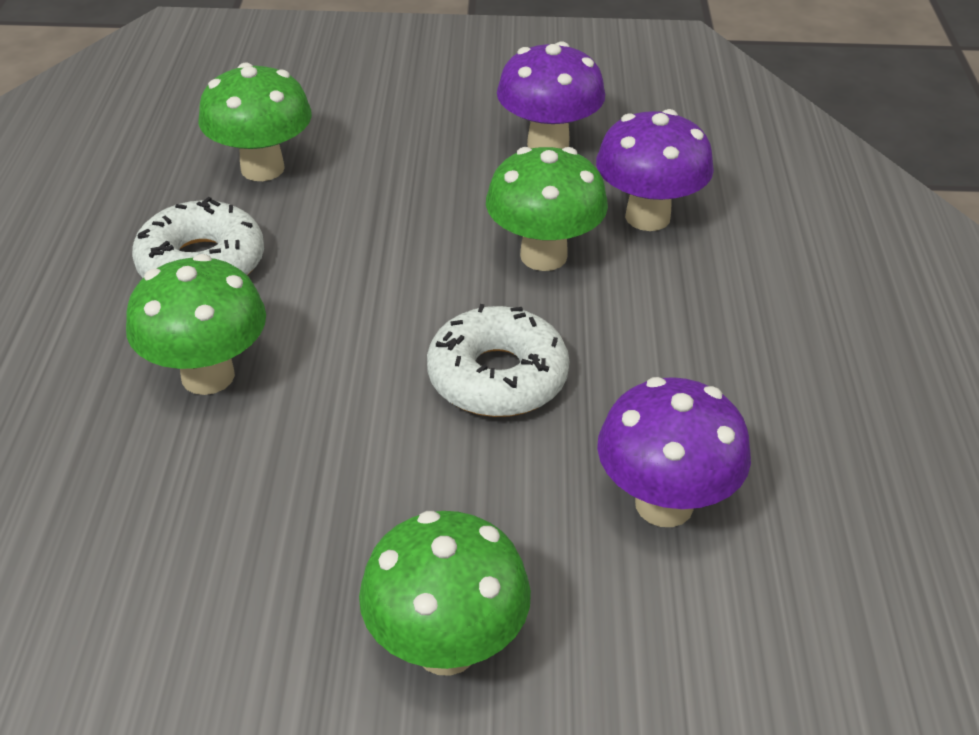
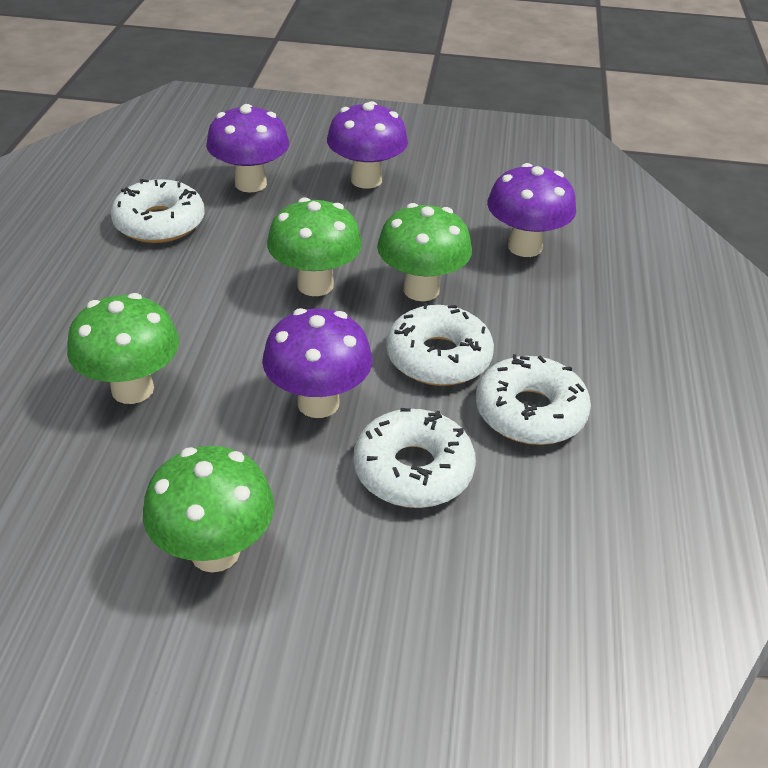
purple mushroom: 3 -> 4
white donut: 2 -> 4

